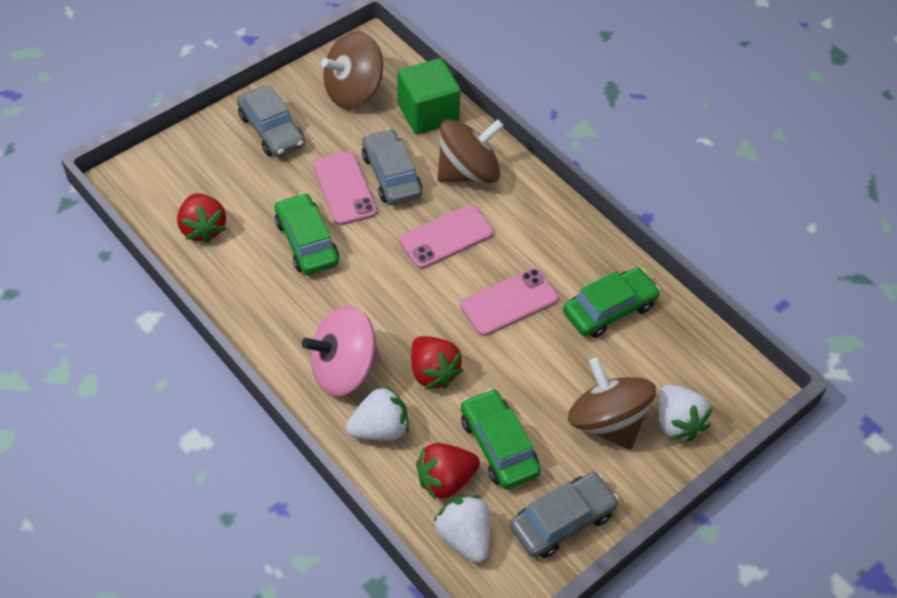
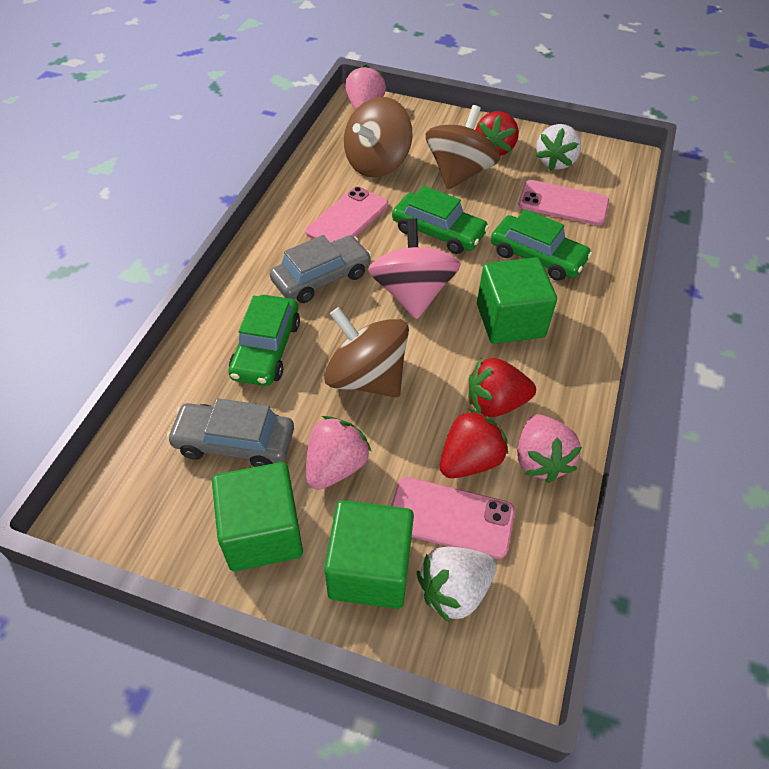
green cube: 1 -> 3
grey car: 3 -> 2
pink strawberry: 0 -> 3
white strawberry: 3 -> 2

